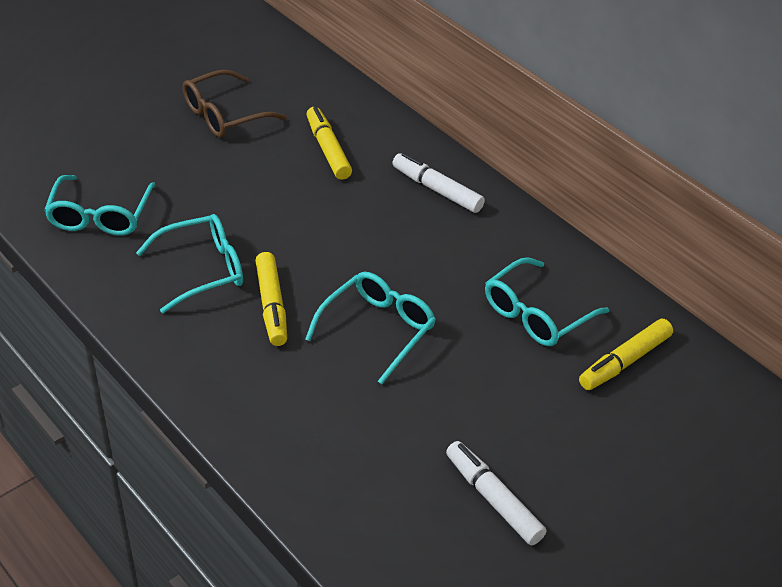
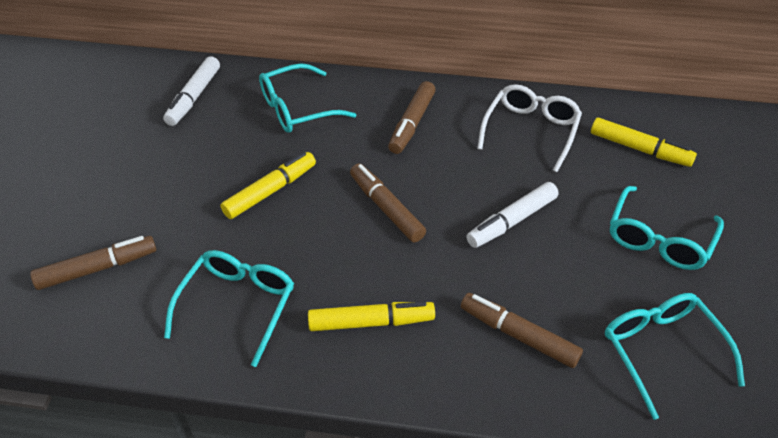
brown glasses: 1 -> 0
brown marker: 0 -> 4
white glasses: 0 -> 1

